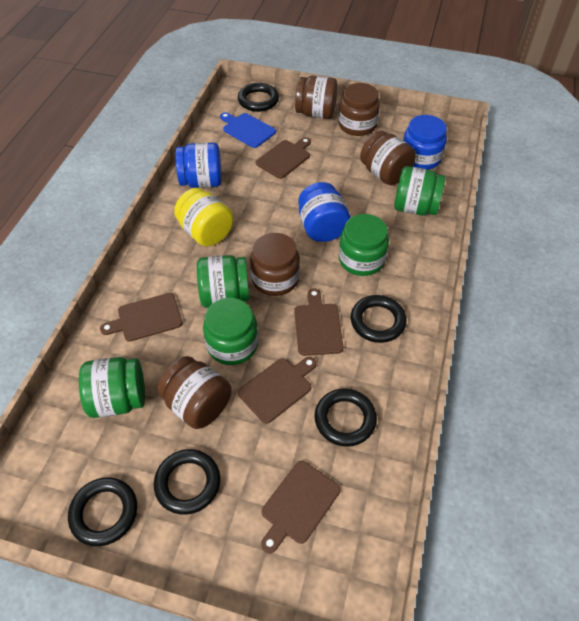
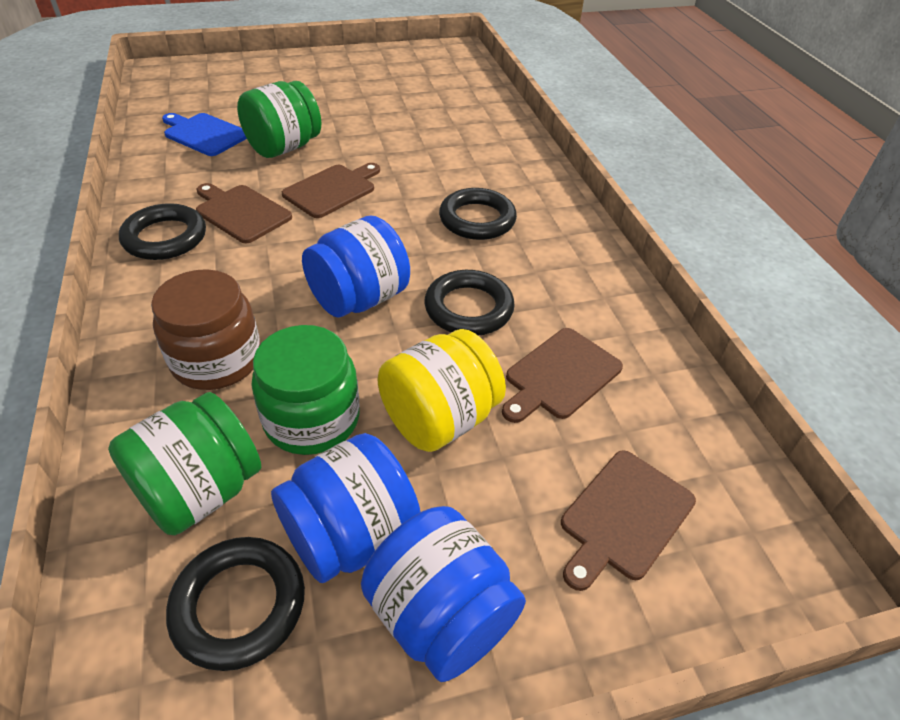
black ring: 5 -> 4
brown cutting board: 5 -> 4
brown jar: 5 -> 1
green jar: 5 -> 3

